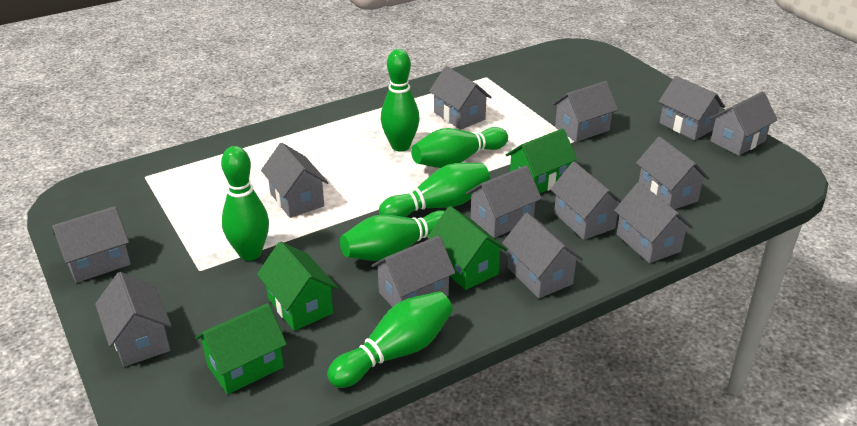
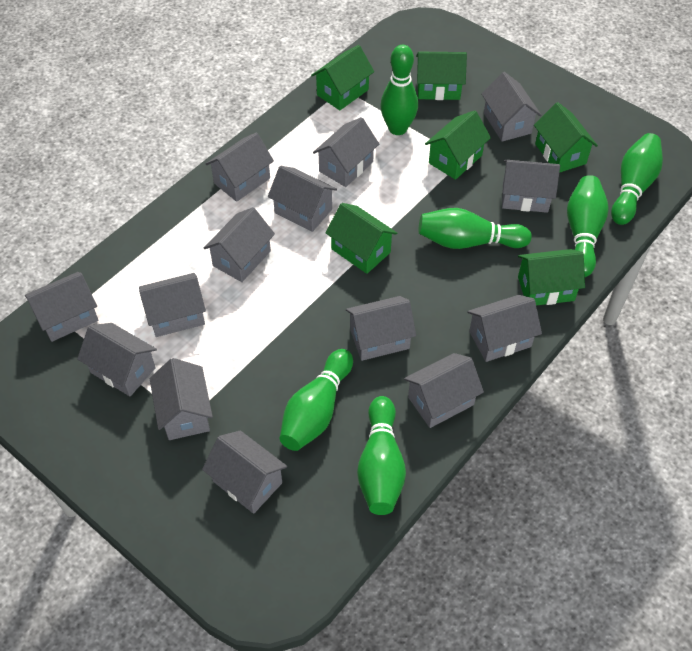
green house: 4 -> 6
grey house: 13 -> 14

